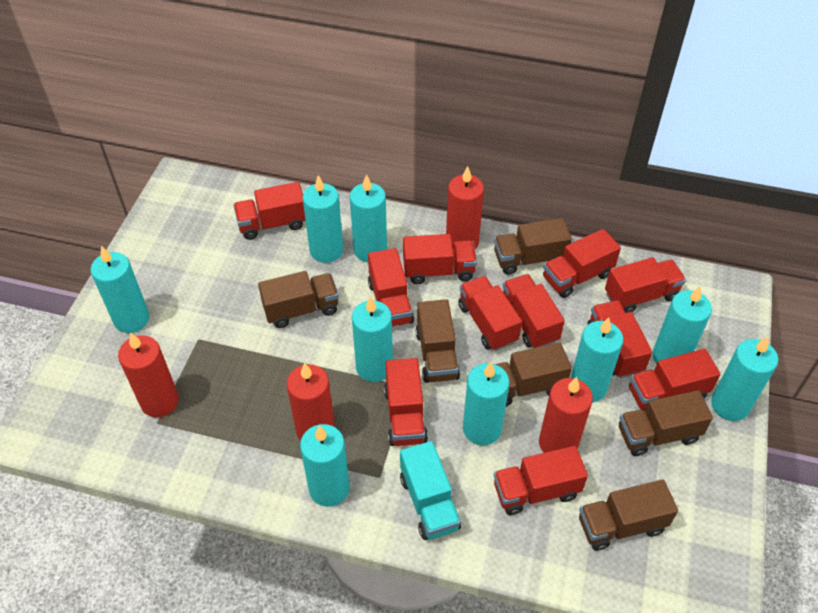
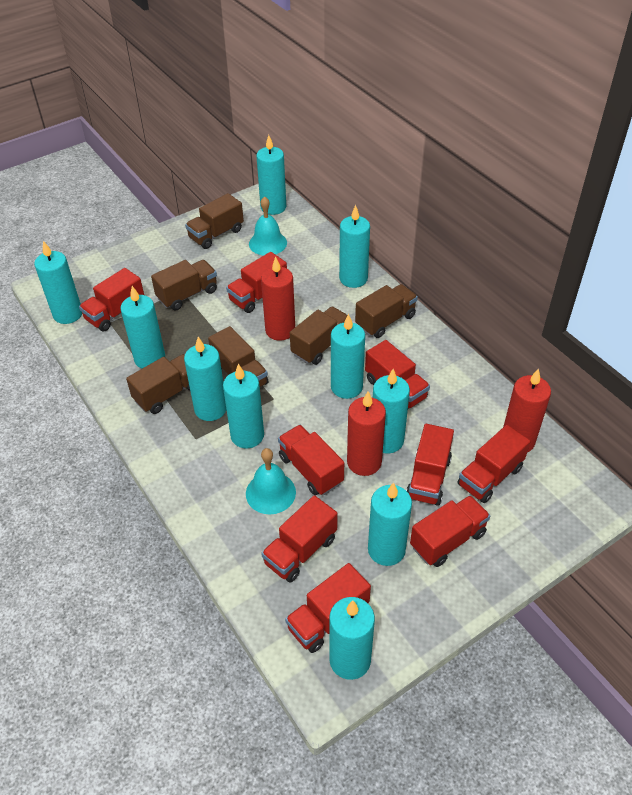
red candle: 4 -> 3
red truck: 11 -> 9
turquoise bell: 0 -> 2
turquoise candle: 9 -> 10
turquoise truck: 1 -> 0

